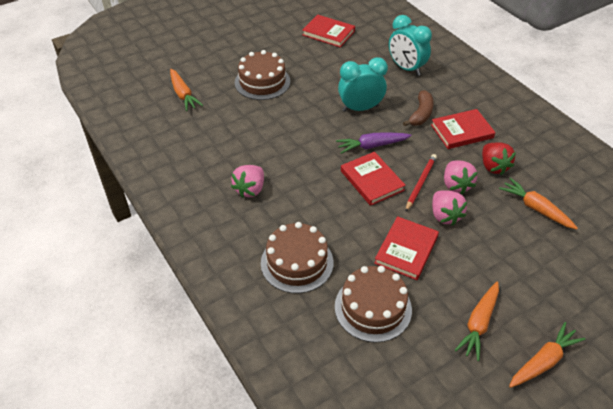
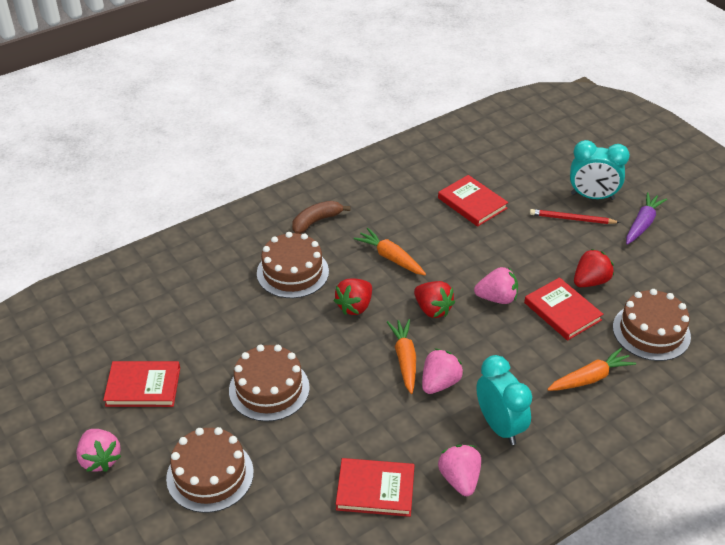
brown cake: 3 -> 4
orange carrot: 4 -> 3
pink strawberry: 3 -> 4
red strawberry: 1 -> 3

